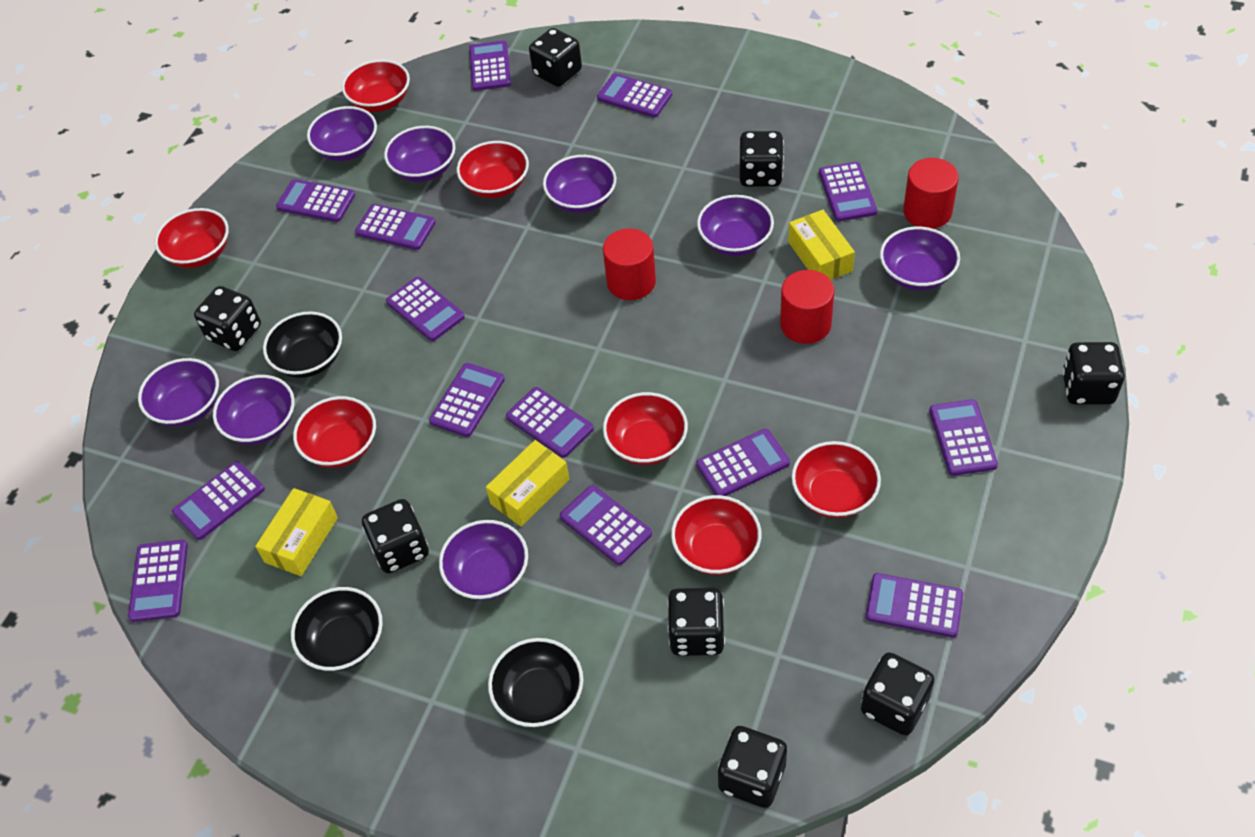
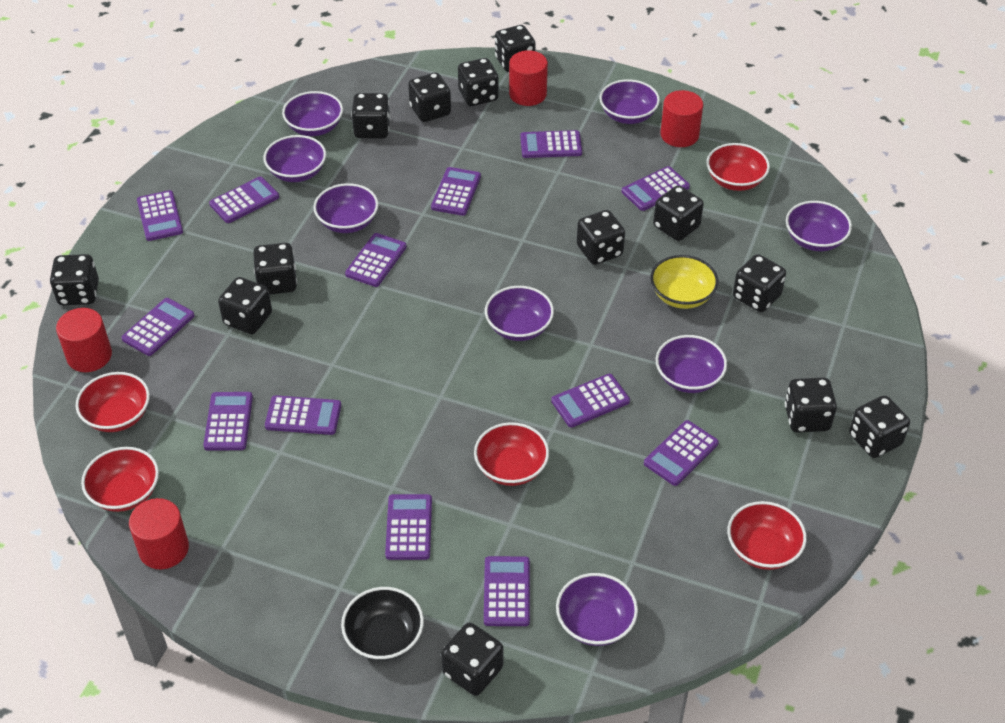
black bowl: 3 -> 1
black dice: 8 -> 13
purple calculator: 14 -> 13
red bowl: 7 -> 5
red cylinder: 3 -> 4
yellow bowl: 0 -> 1
yellow box: 3 -> 0

